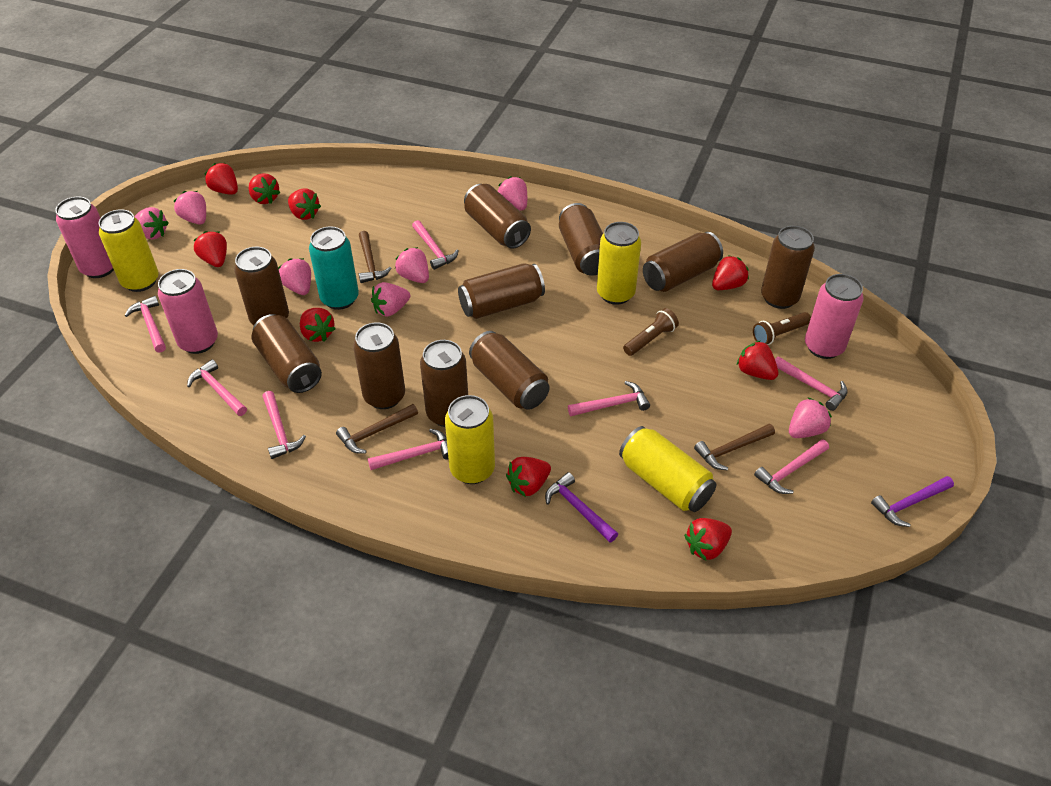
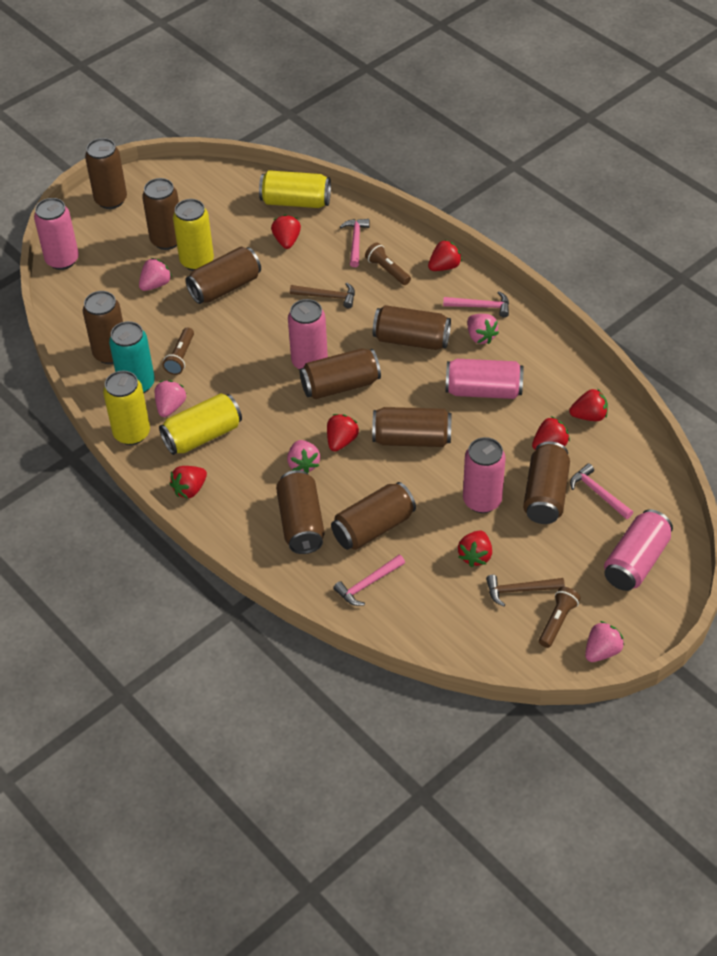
brown flashlight: 2 -> 3
brown hammer: 3 -> 2
pink can: 3 -> 5
pink hammer: 8 -> 4
pink strawberry: 7 -> 5
purple hammer: 2 -> 0
red strawberry: 9 -> 7

